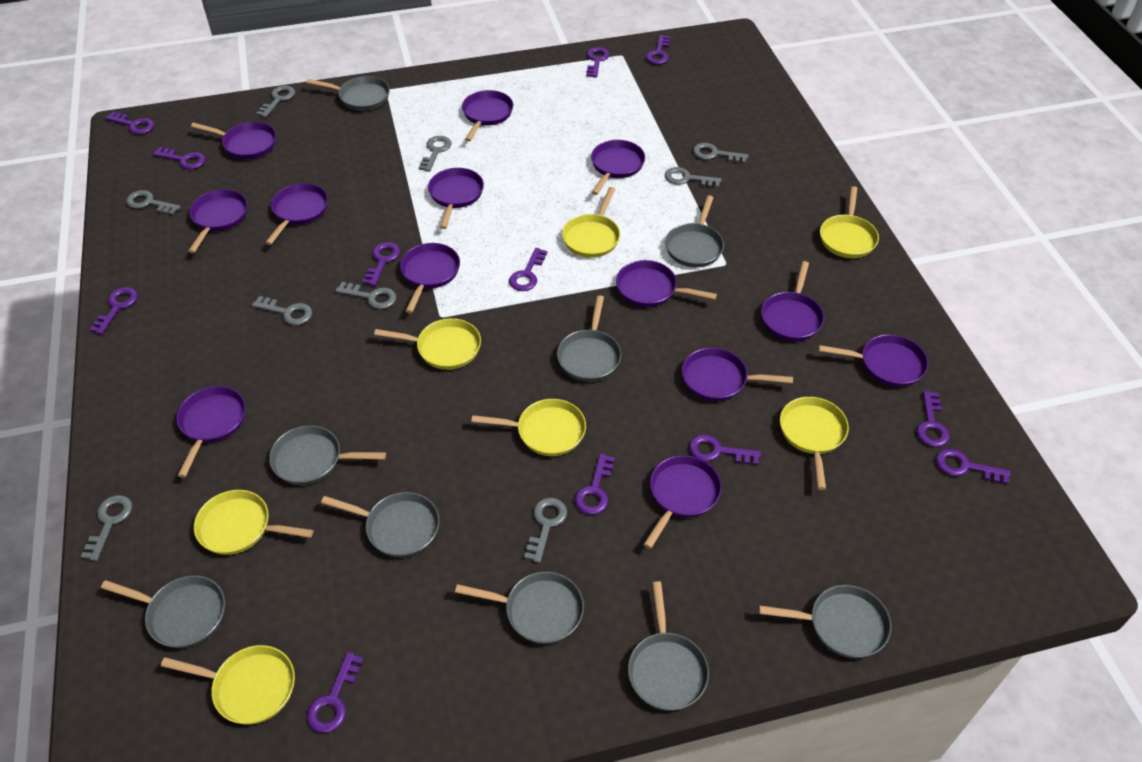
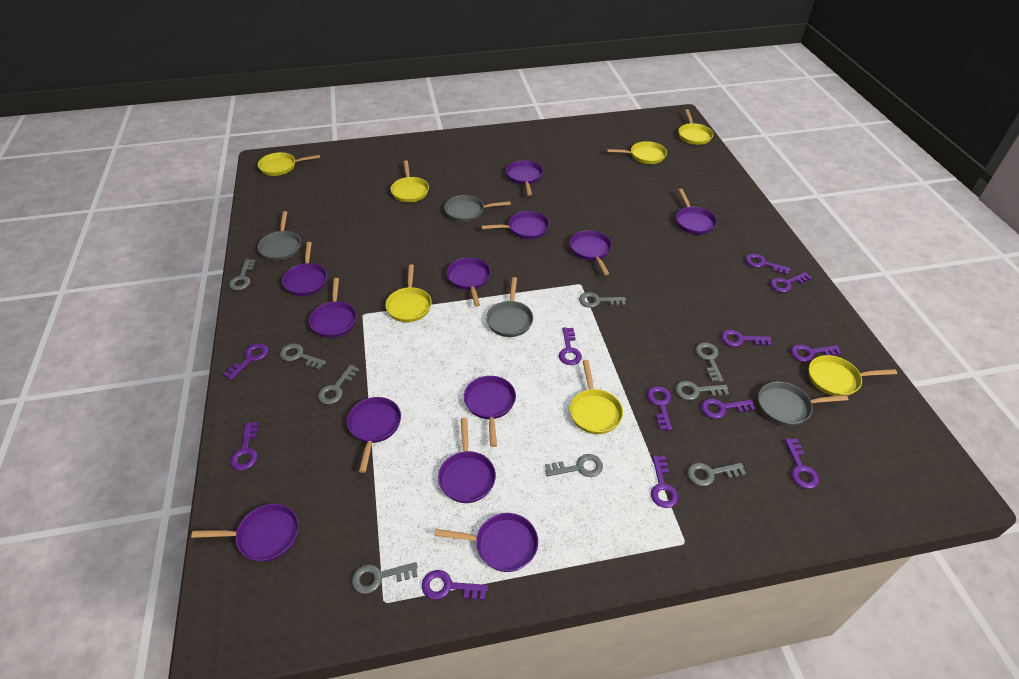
grey pan: 9 -> 4
purple pan: 13 -> 12

